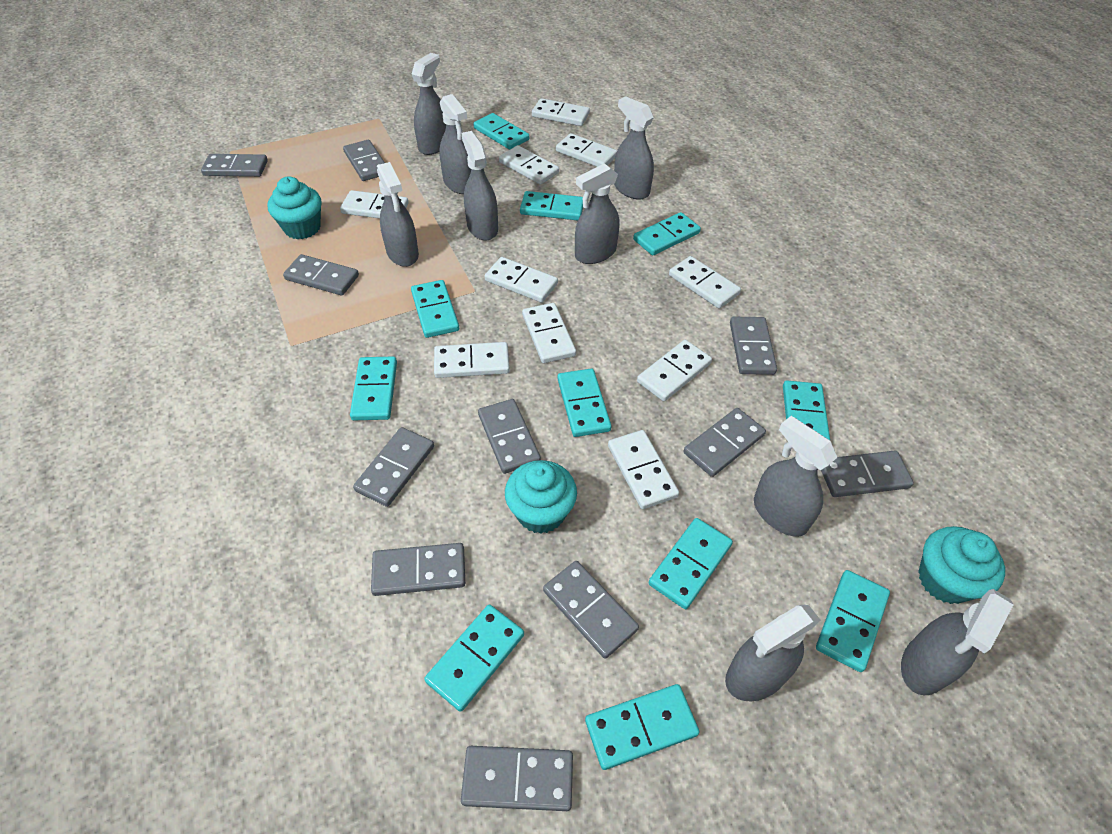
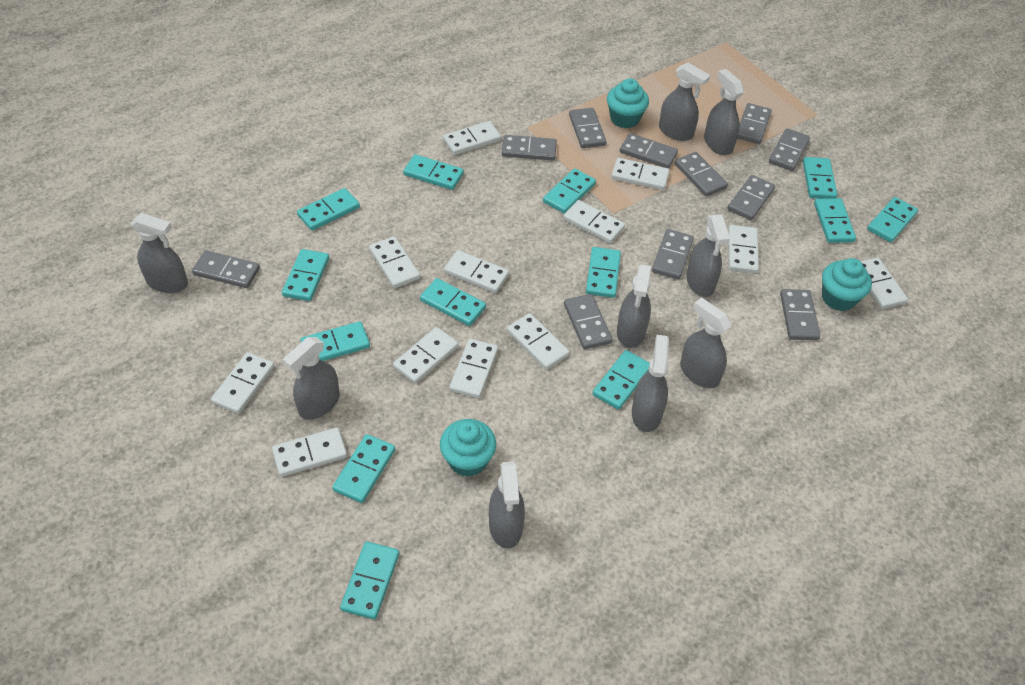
turquoise domino: 11 -> 13
white domino: 10 -> 12

